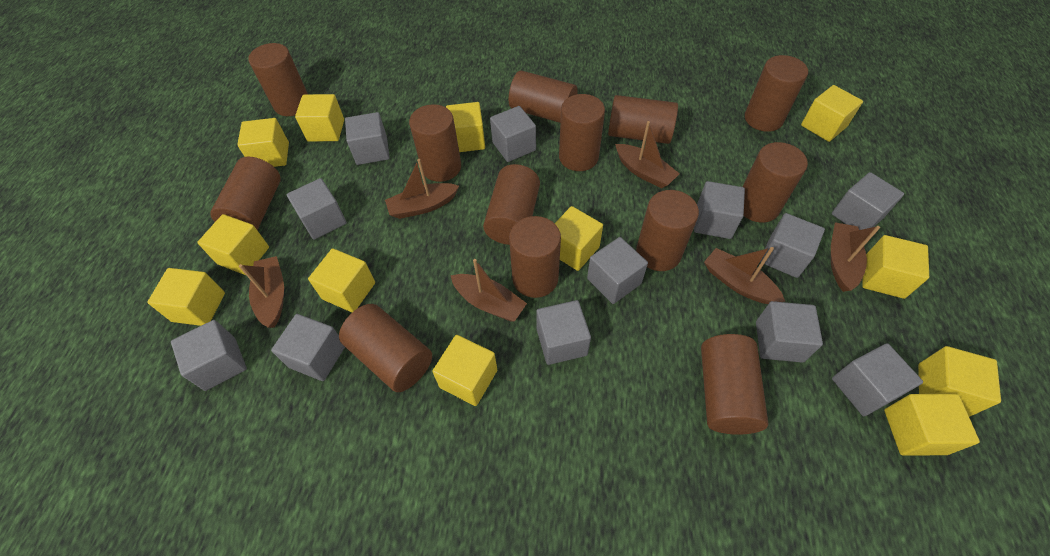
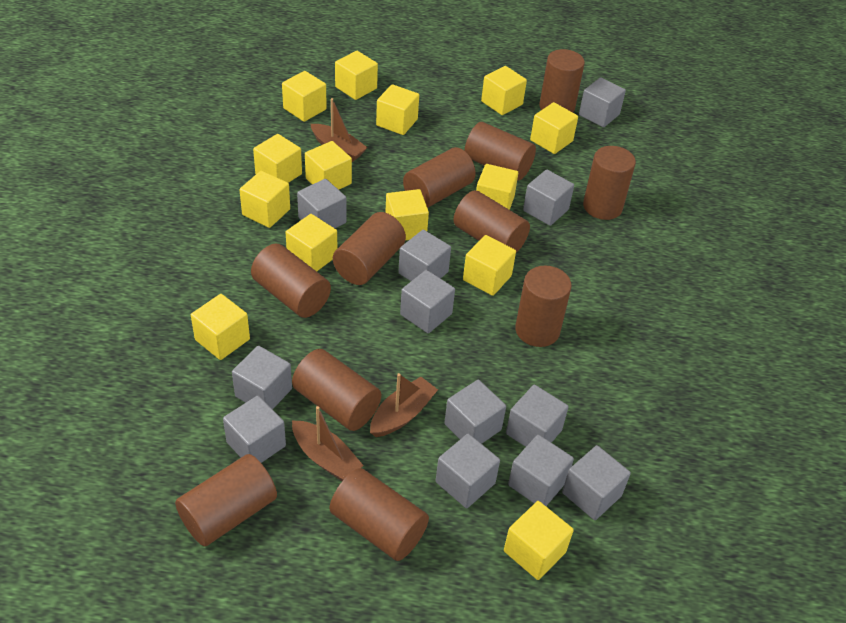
brown boat: 6 -> 3
brown cylinder: 13 -> 11
yellow cube: 12 -> 14

